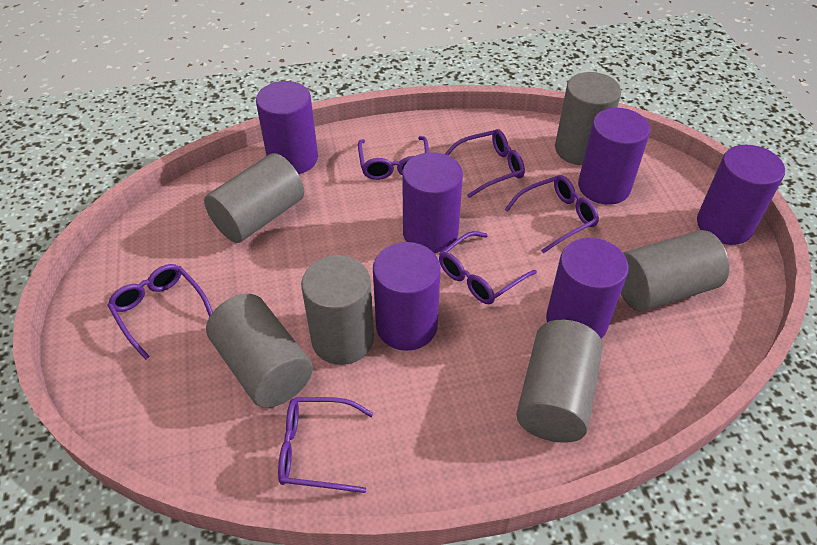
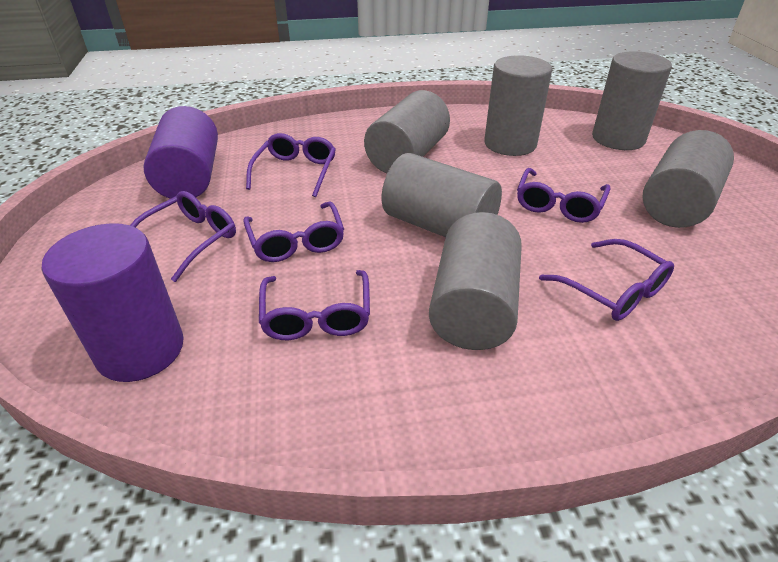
purple cylinder: 6 -> 2

